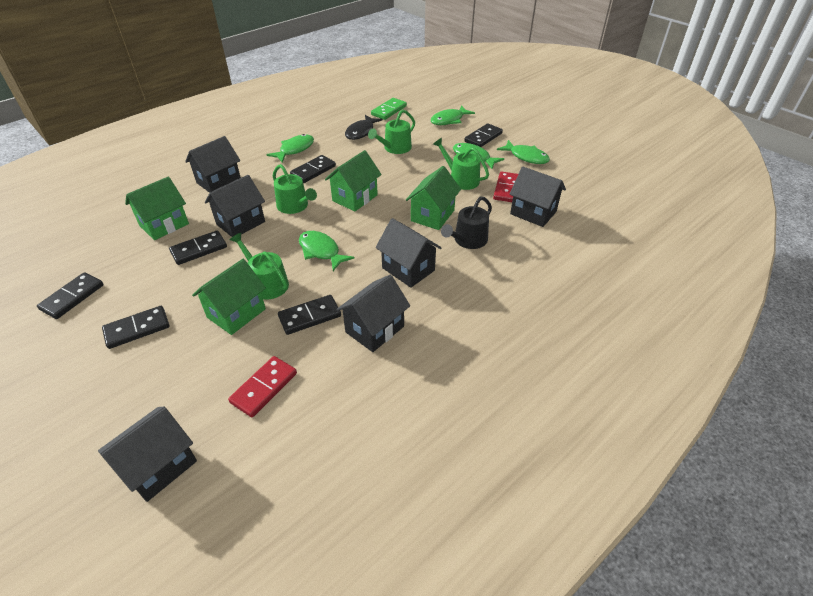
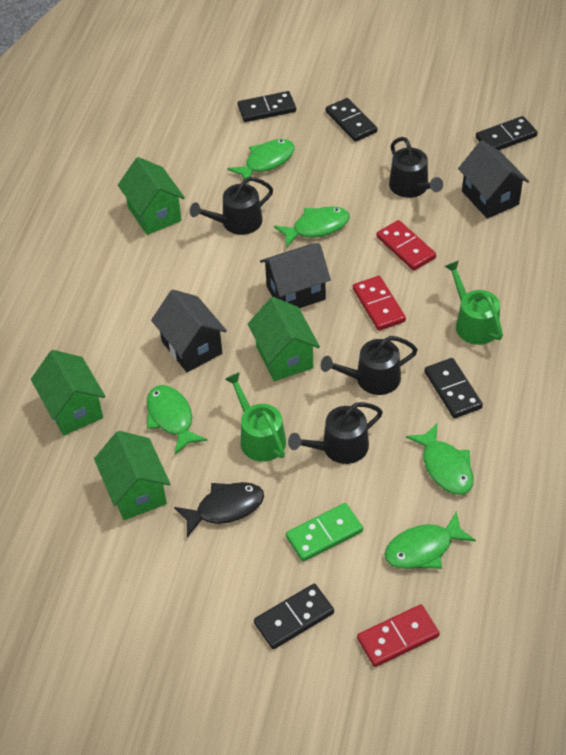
black domino: 6 -> 5
black house: 6 -> 3
black watering can: 1 -> 4
green watering can: 4 -> 2
red domino: 2 -> 3

